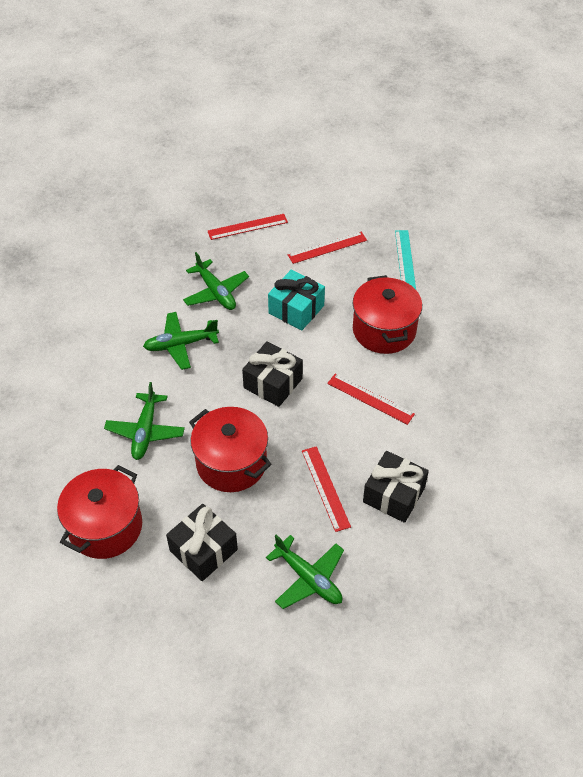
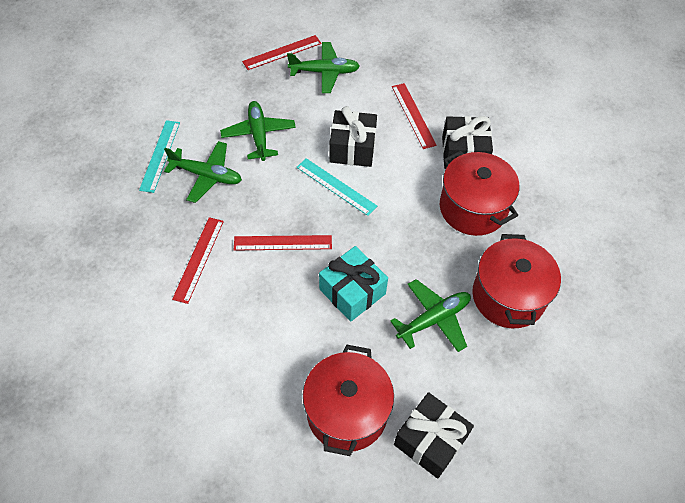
turquoise ruler: 1 -> 2

